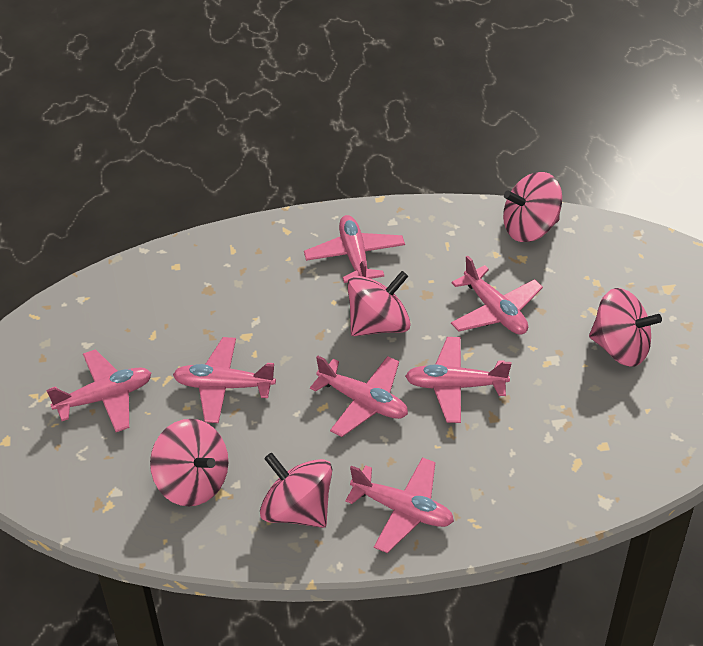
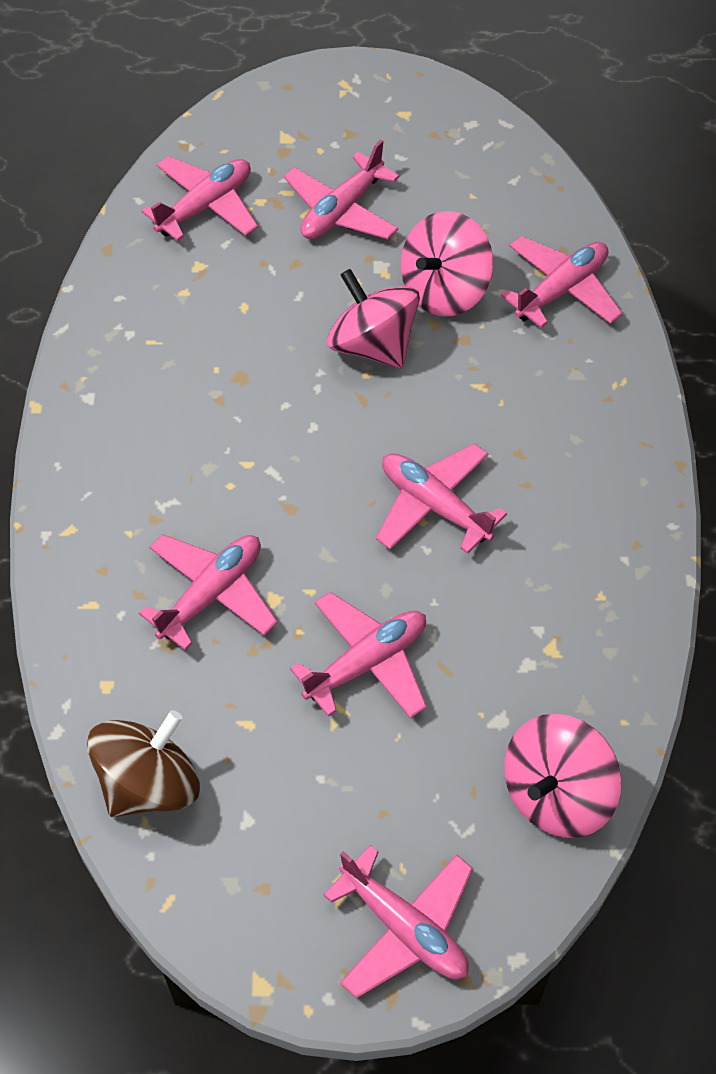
brown spinning top: 0 -> 1
pink spinning top: 5 -> 3

